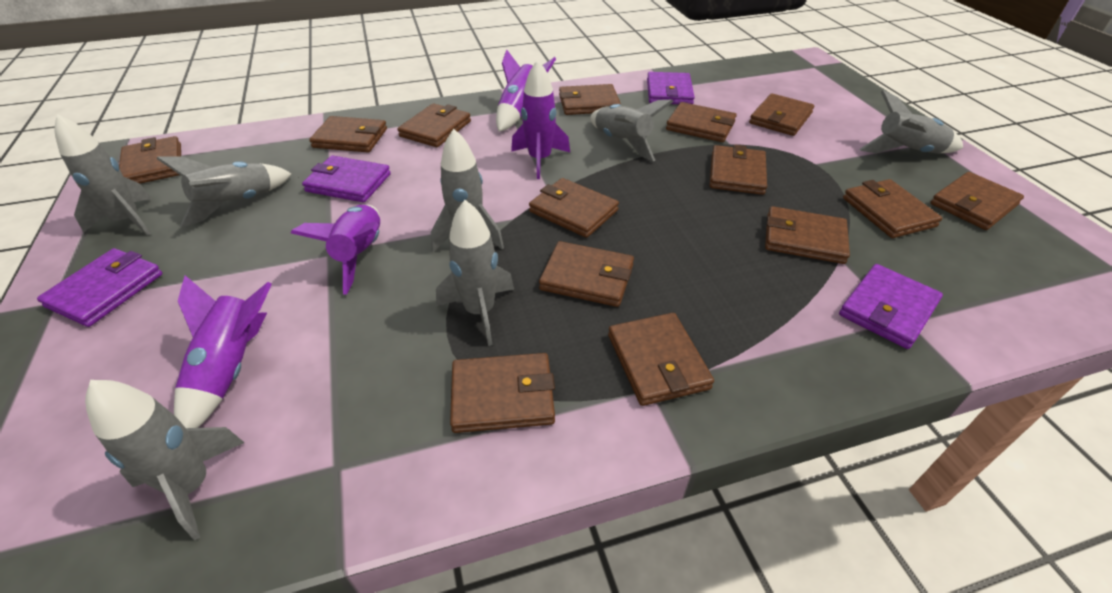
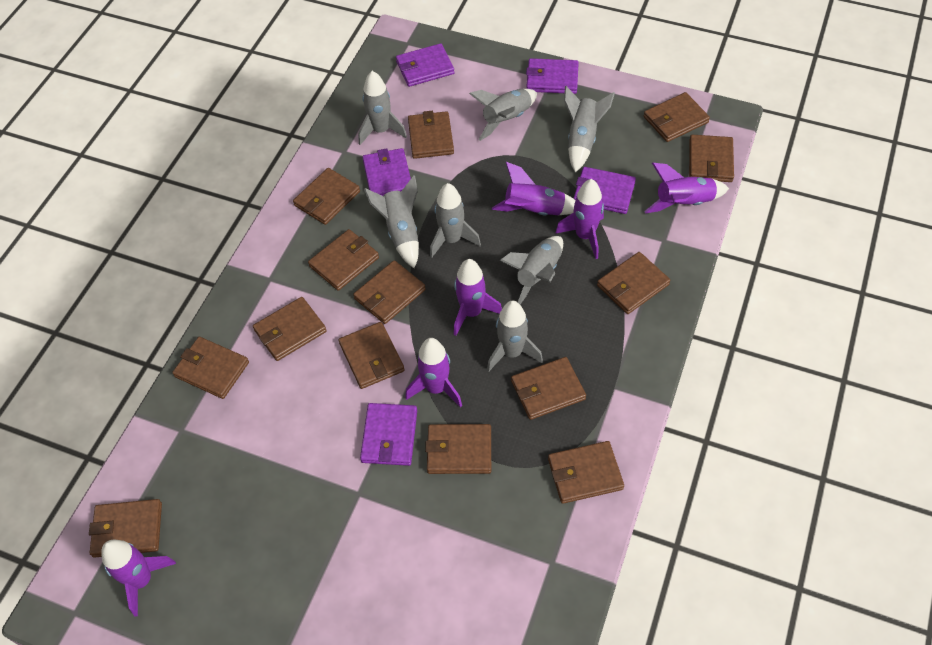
purple rocket: 4 -> 6
purple wallet: 4 -> 5

